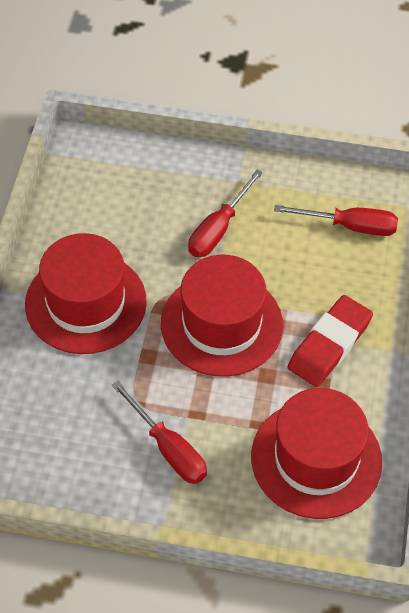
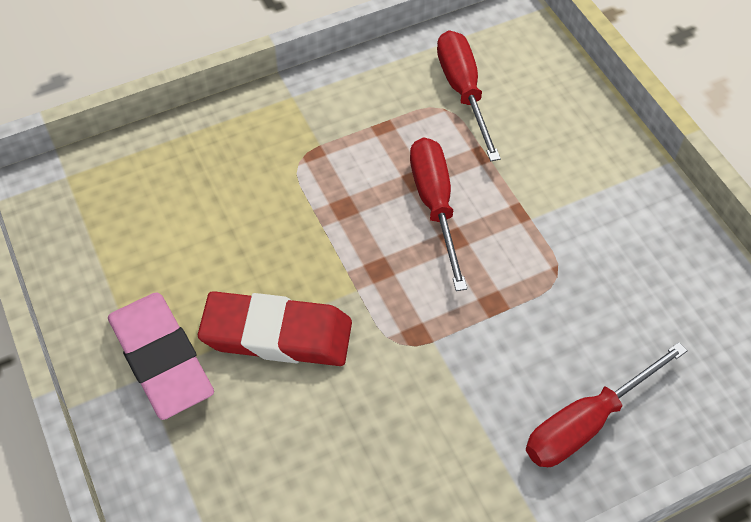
pink eraser: 0 -> 1
red hat: 3 -> 0

